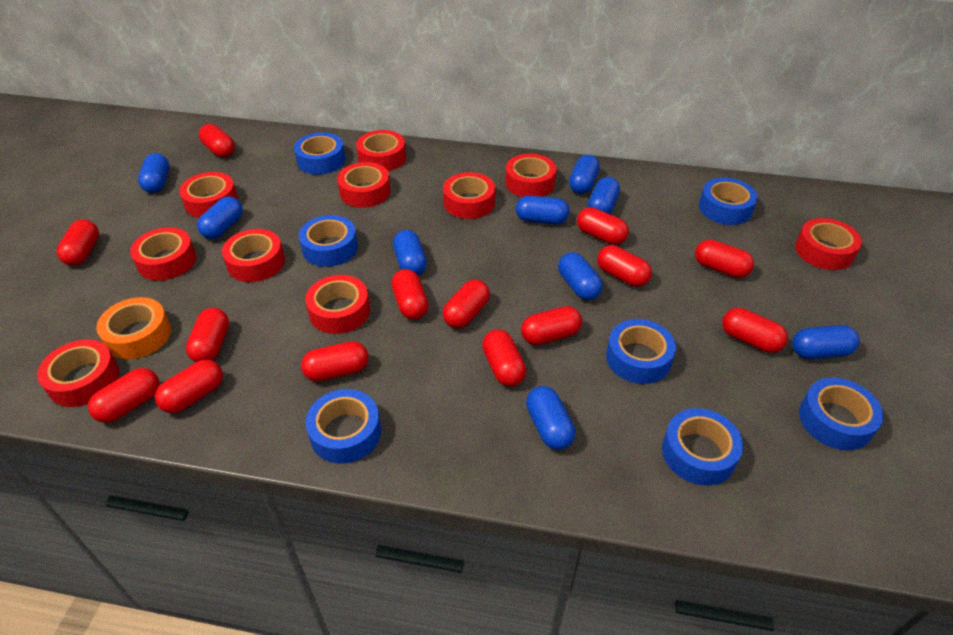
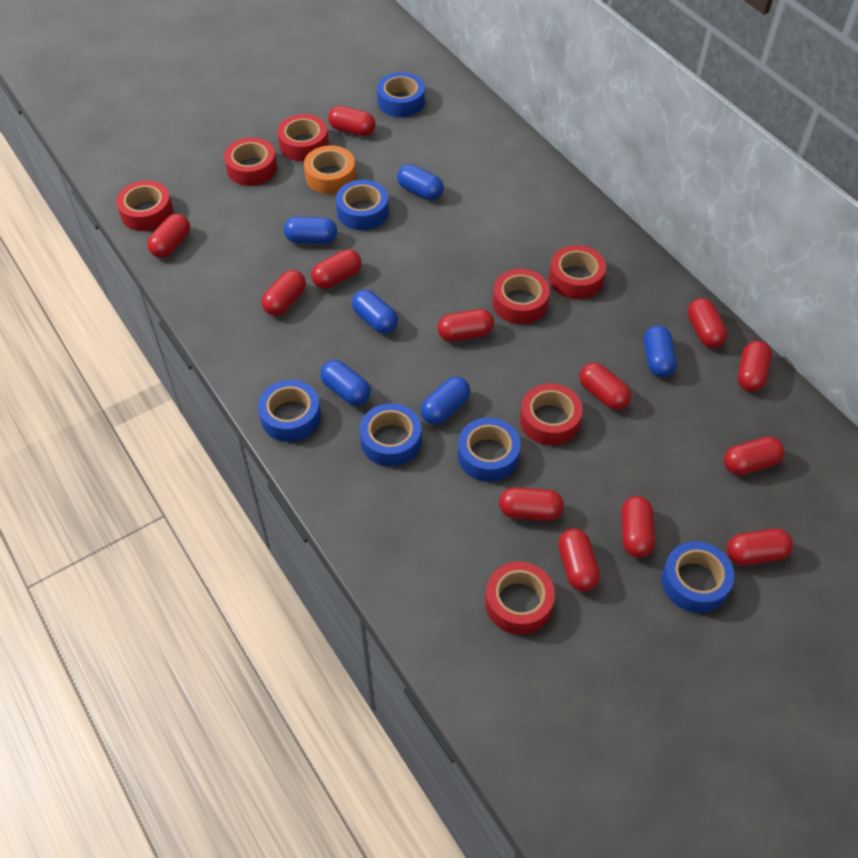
blue capsule: 9 -> 6
blue tape: 7 -> 6
red capsule: 14 -> 13
red tape: 10 -> 7

